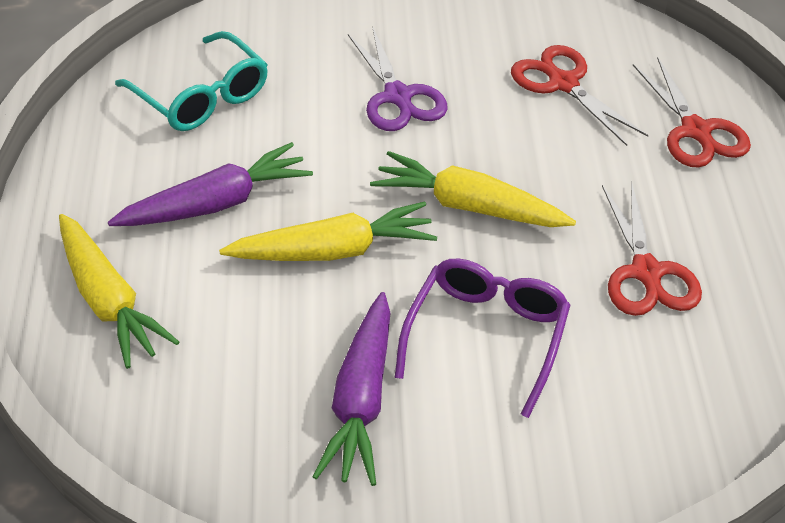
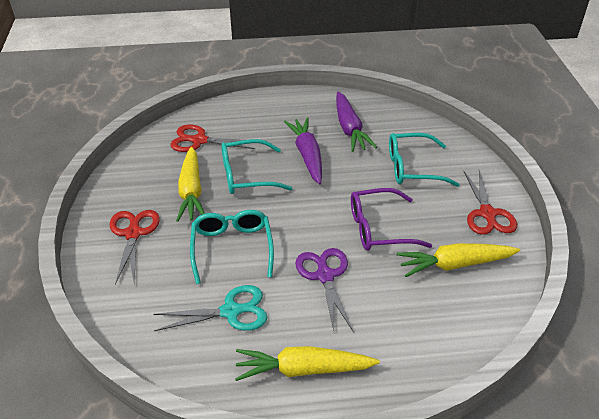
turquoise glasses: 1 -> 3
turquoise scissors: 0 -> 1

